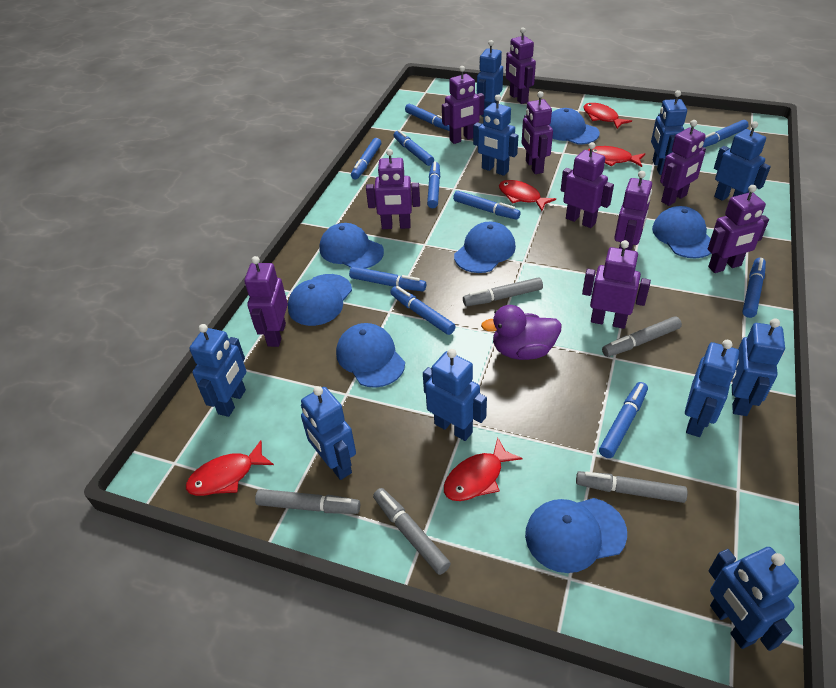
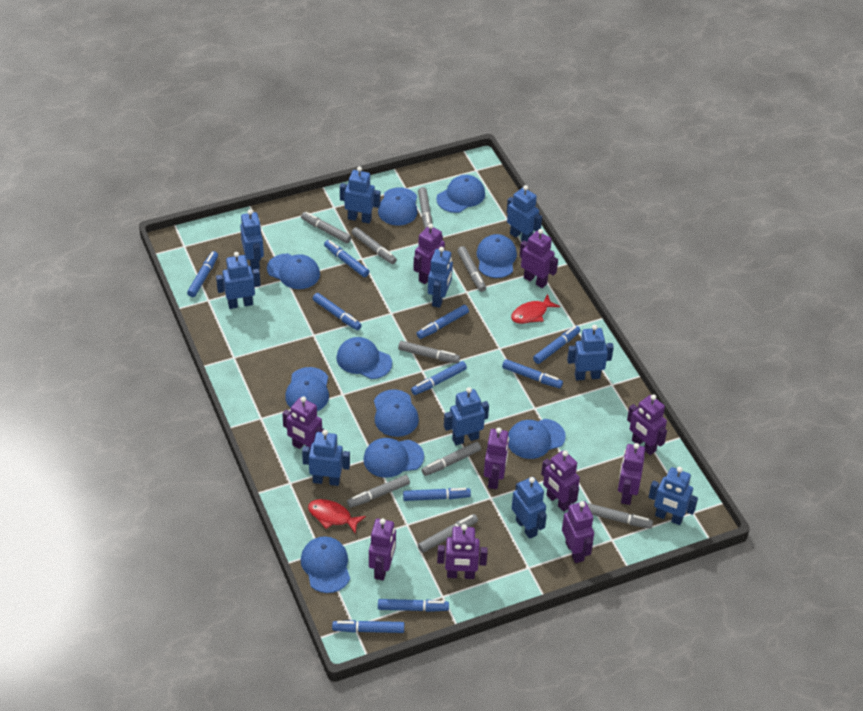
blue cap: 7 -> 10
grey marker: 5 -> 9
purple duck: 1 -> 0
red fish: 5 -> 2

